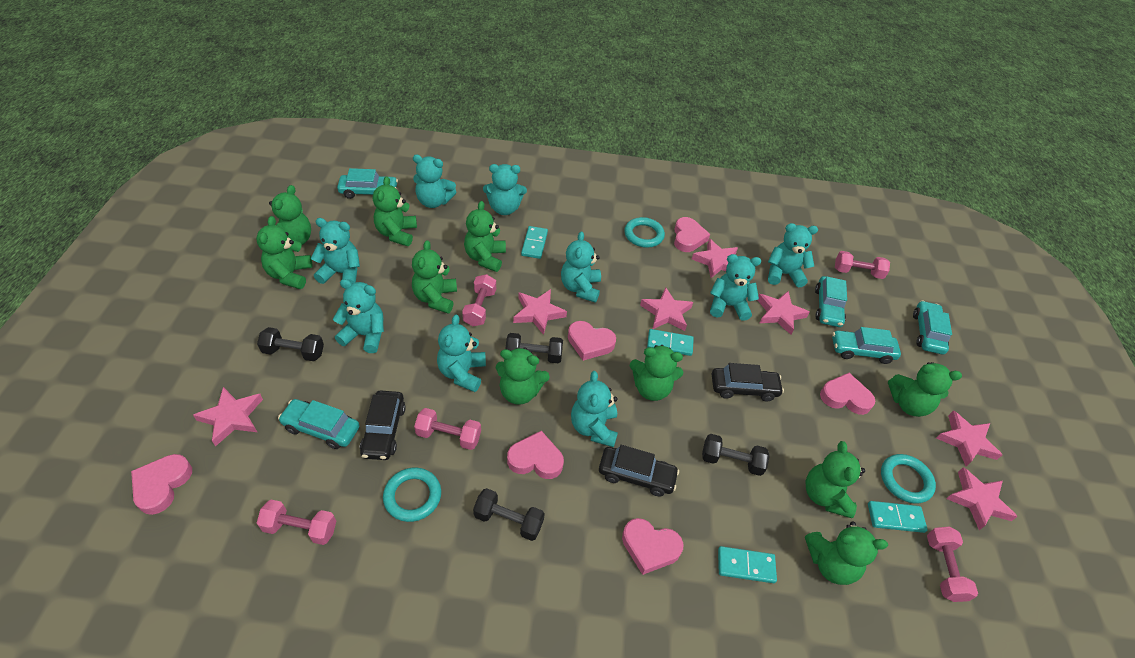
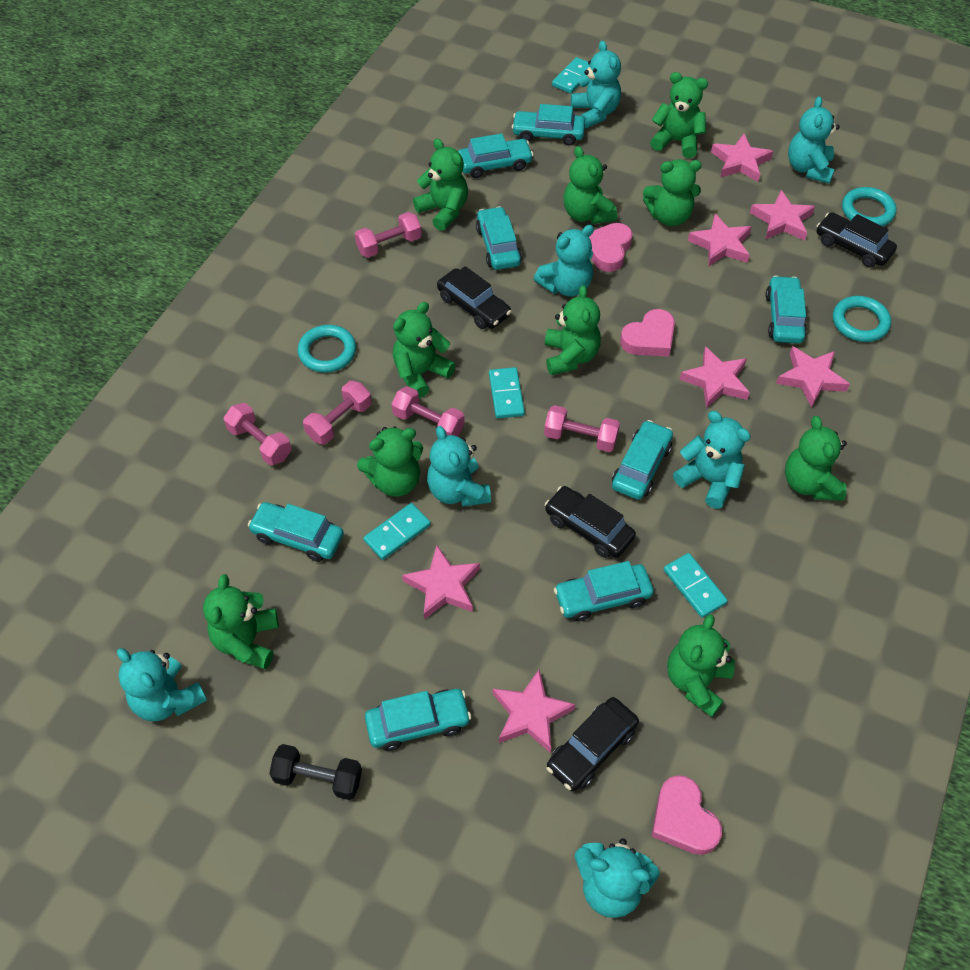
black car: 3 -> 4
black dumbbell: 4 -> 1
pink heart: 6 -> 3
turquoise car: 5 -> 8
turquoise teddy bear: 9 -> 7

